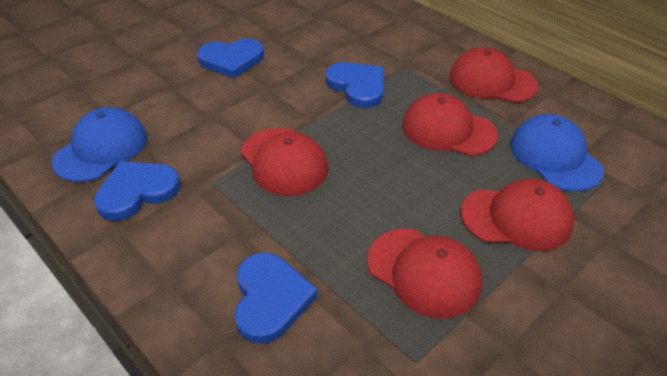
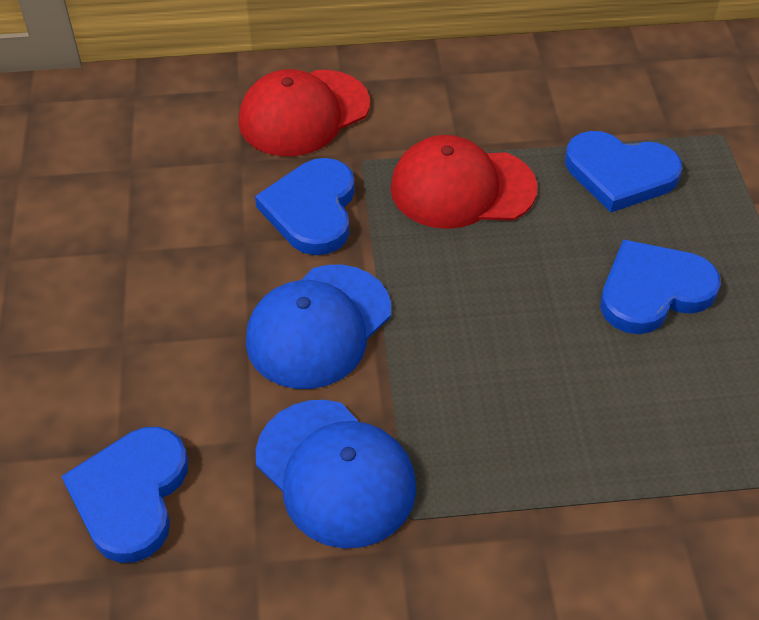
red cap: 5 -> 2

